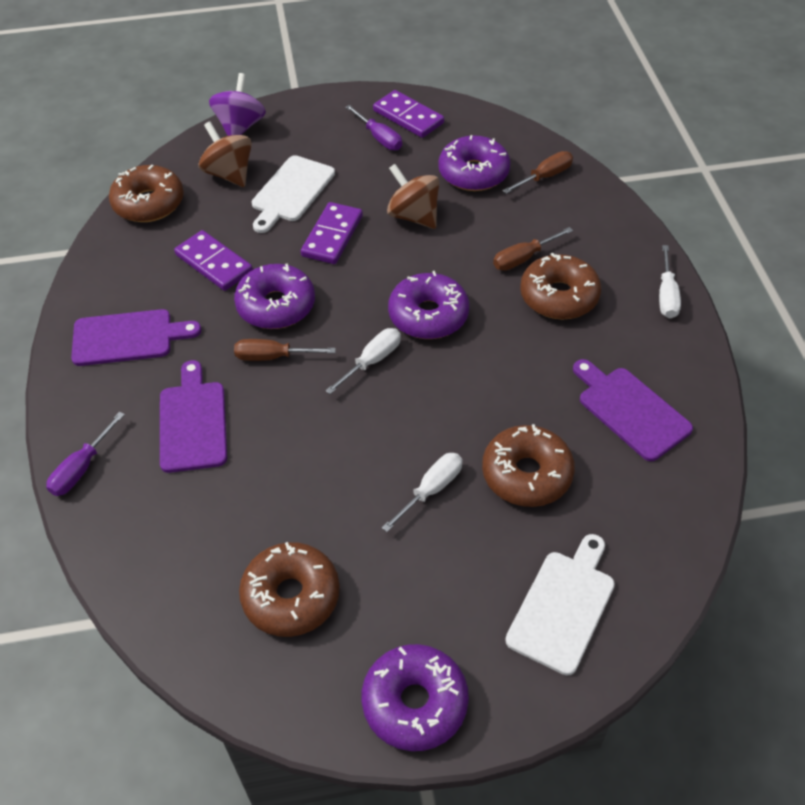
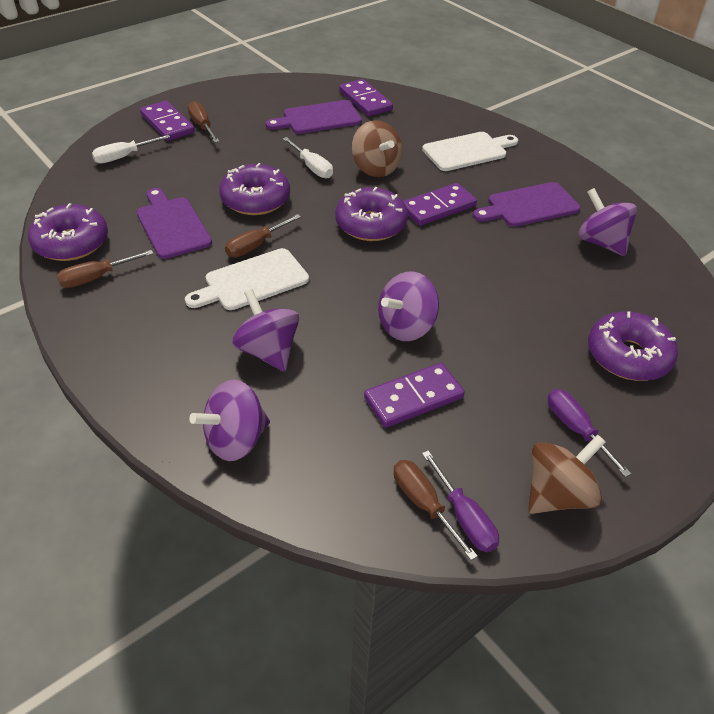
brown donut: 4 -> 0
brown screwdriver: 3 -> 4
purple domino: 3 -> 4
purple spinning top: 1 -> 4
white screwdriver: 3 -> 2

